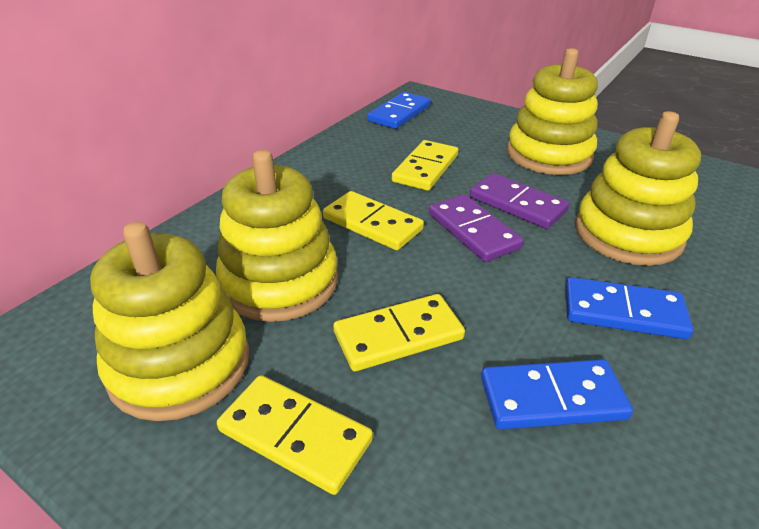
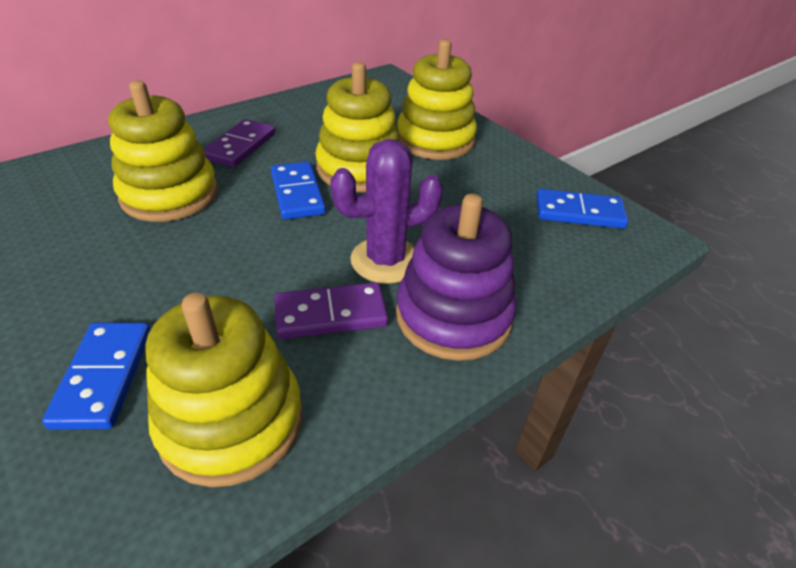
purple cactus: 0 -> 1
purple stacking toy: 0 -> 1
yellow domino: 4 -> 0

